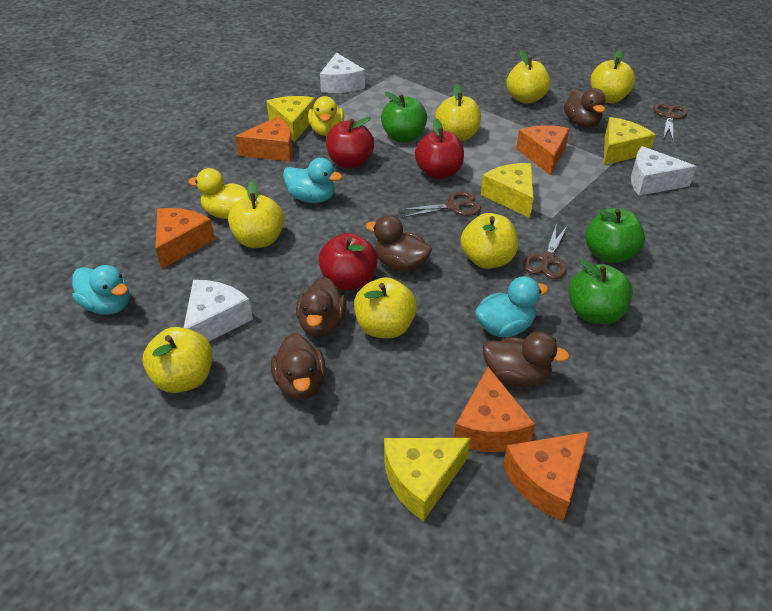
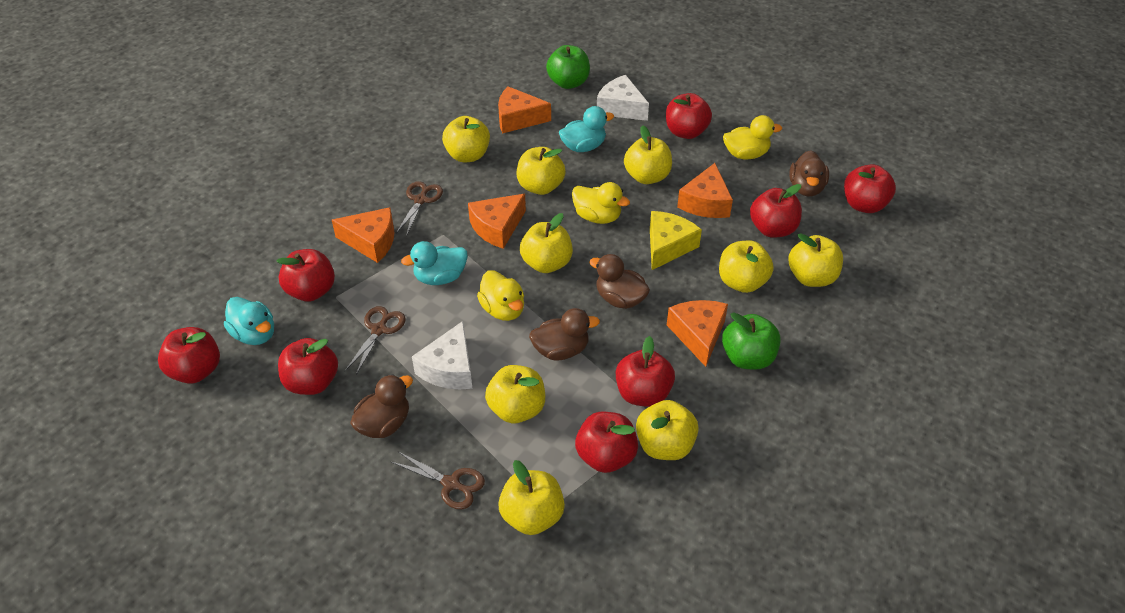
brown duck: 5 -> 4
green apple: 3 -> 2
red apple: 3 -> 8
white cheese: 3 -> 2
yellow apple: 7 -> 9
yellow cheese: 4 -> 1
yellow duck: 2 -> 3

